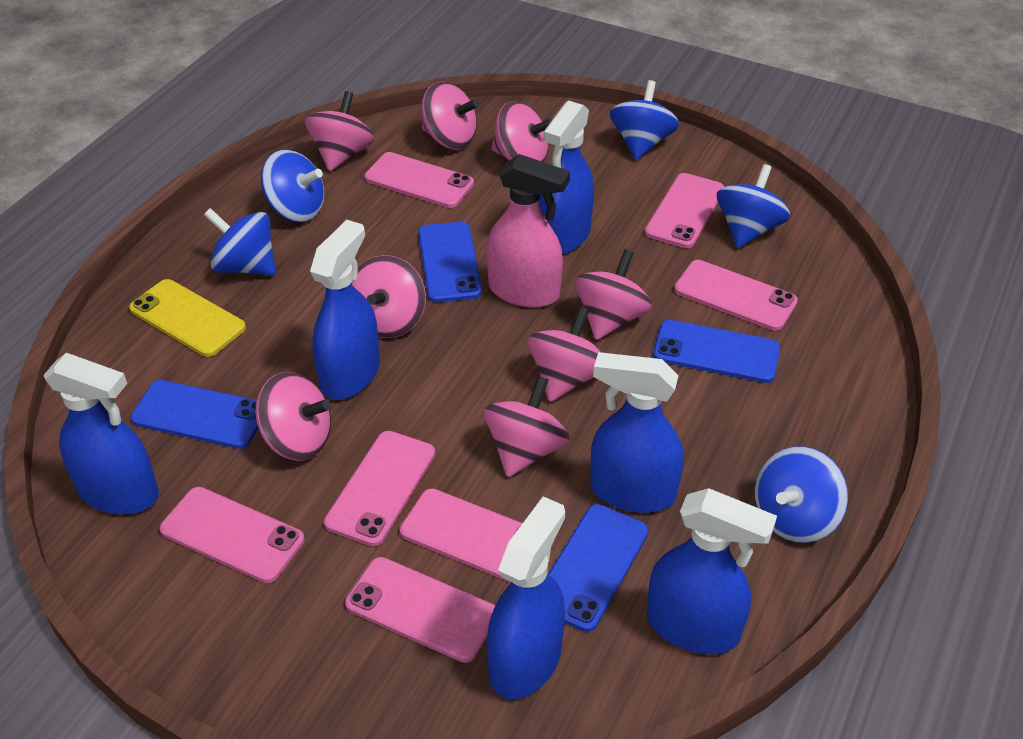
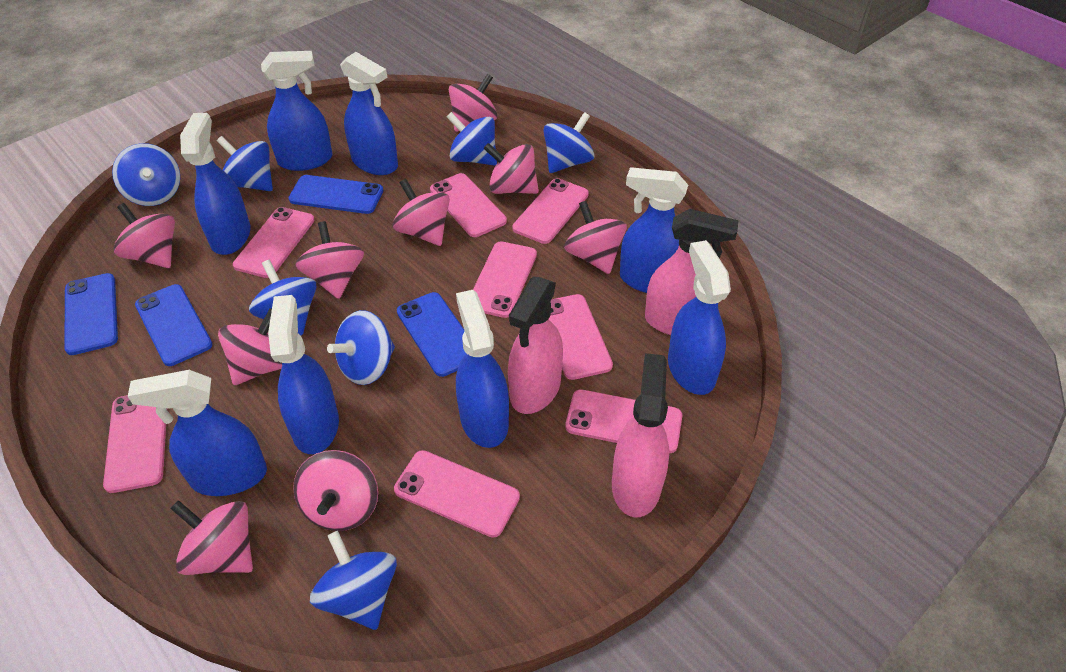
blue spinning top: 5 -> 7
blue spray bottle: 6 -> 8
pink phone: 7 -> 8
pink spinning top: 8 -> 9
pink spray bottle: 1 -> 3
yellow phone: 1 -> 0

